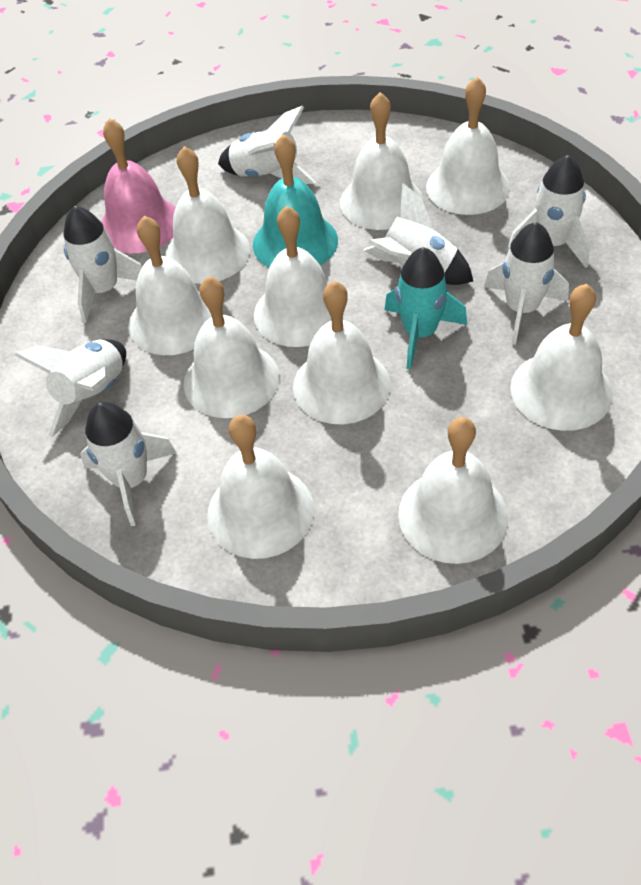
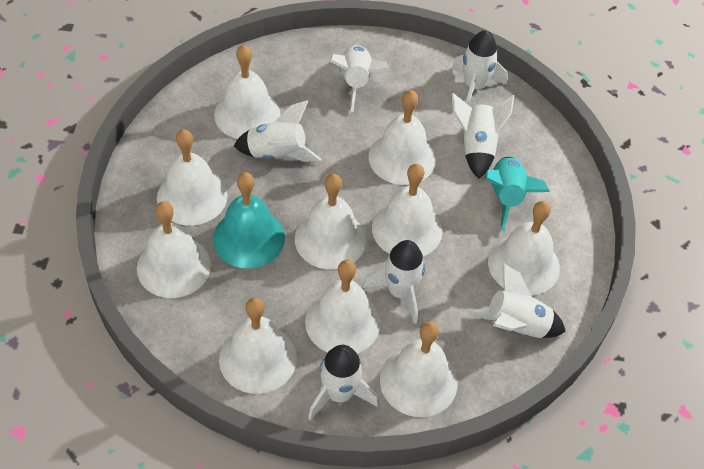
pink bell: 1 -> 0

